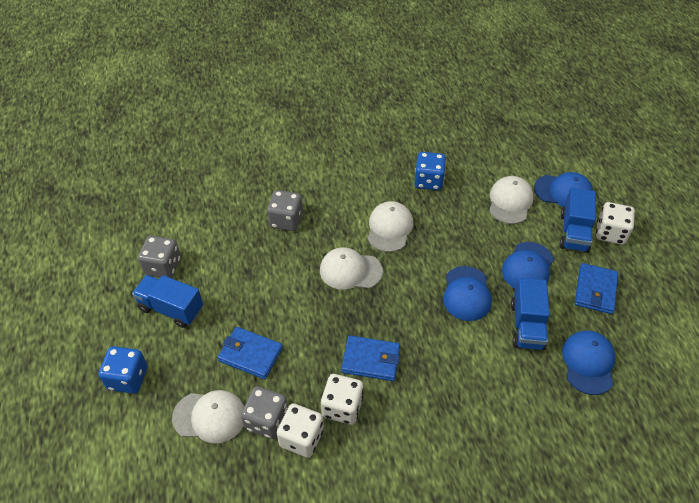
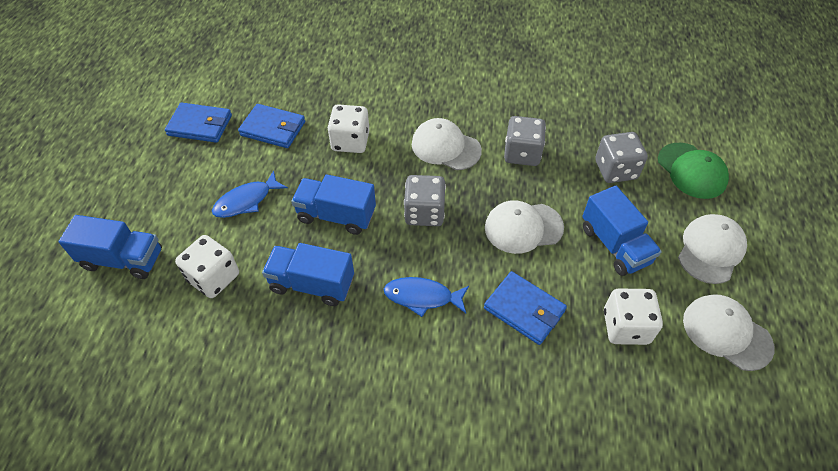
blue cap: 4 -> 0
blue dice: 2 -> 0
blue fish: 0 -> 2
blue truck: 3 -> 4
green cap: 0 -> 1

